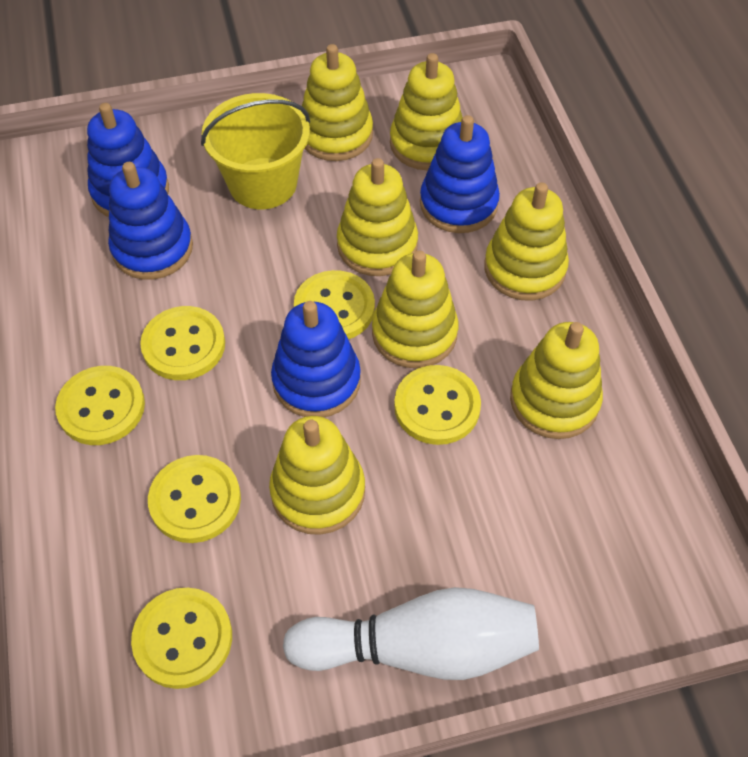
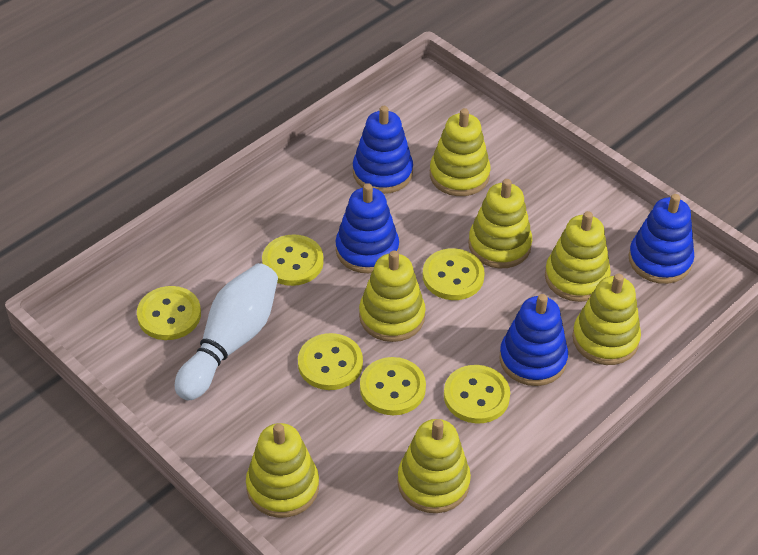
yellow bucket: 1 -> 0

